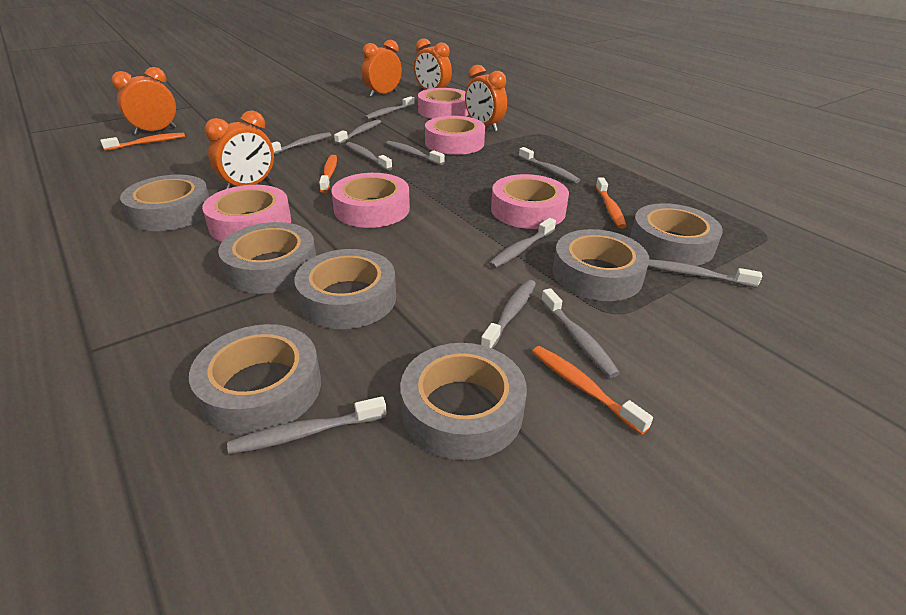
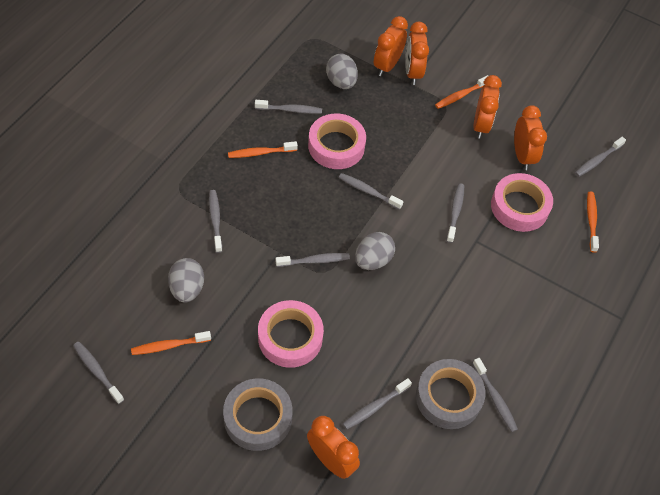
grey egg: 0 -> 3
grey tape: 7 -> 2
grey toothbrush: 11 -> 9
pink tape: 5 -> 3

